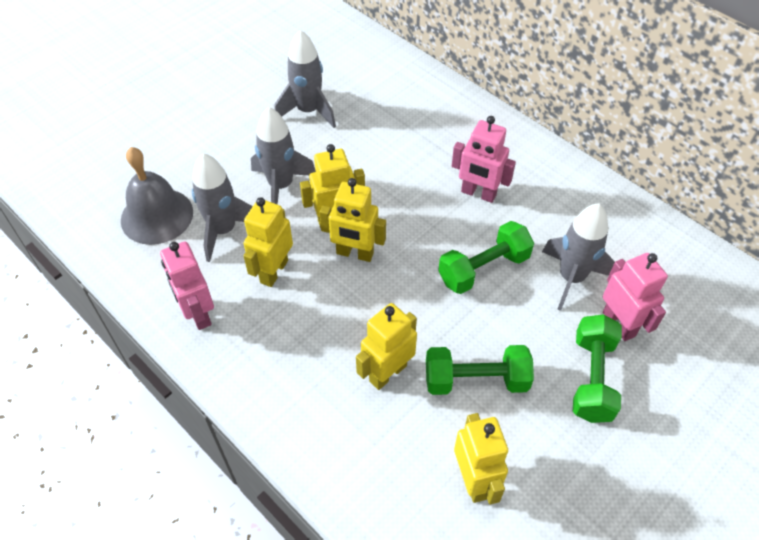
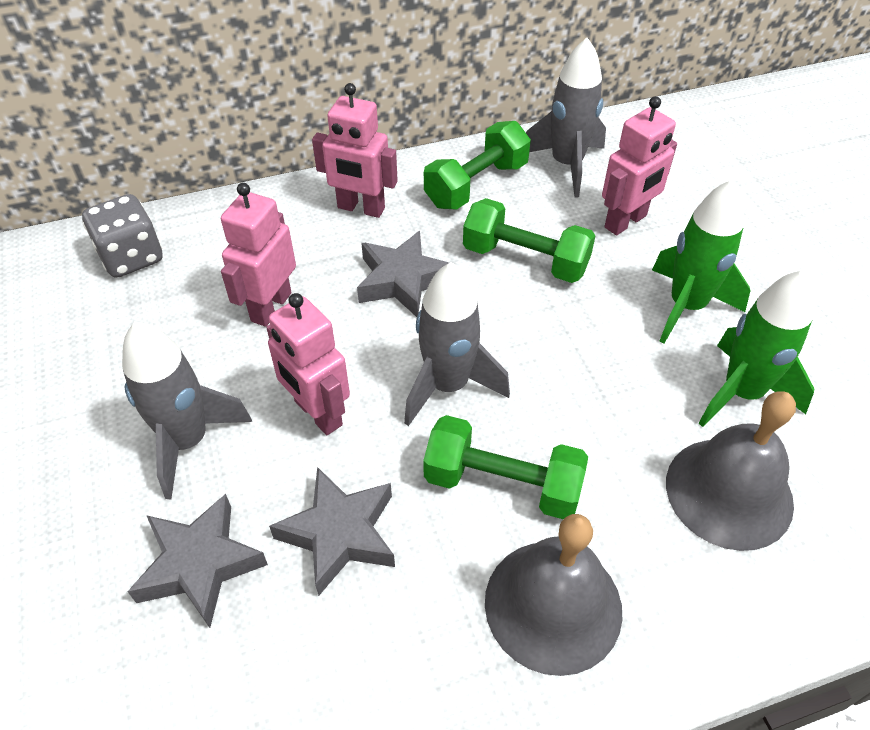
green rocket: 0 -> 2
grey bell: 1 -> 2
grey dice: 0 -> 1
grey rocket: 4 -> 3
grey star: 0 -> 3
pink robot: 3 -> 4
yellow robot: 5 -> 0

